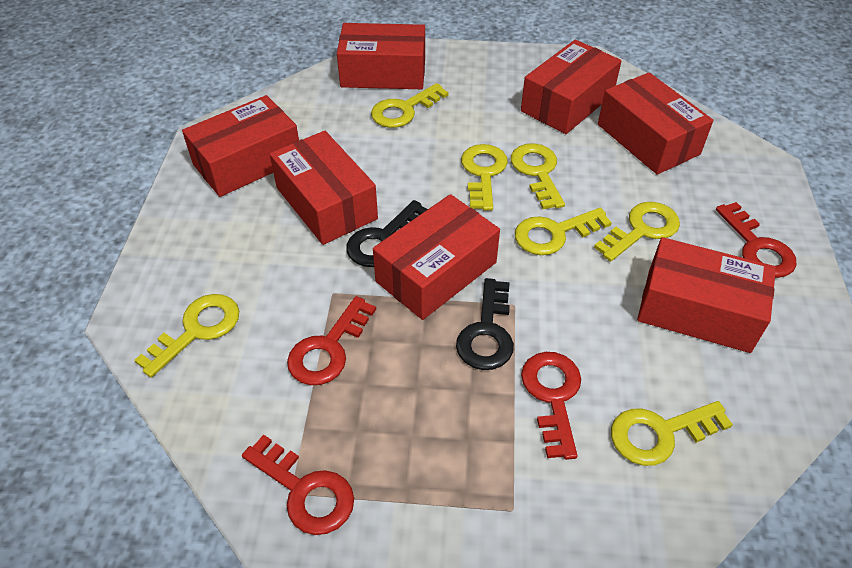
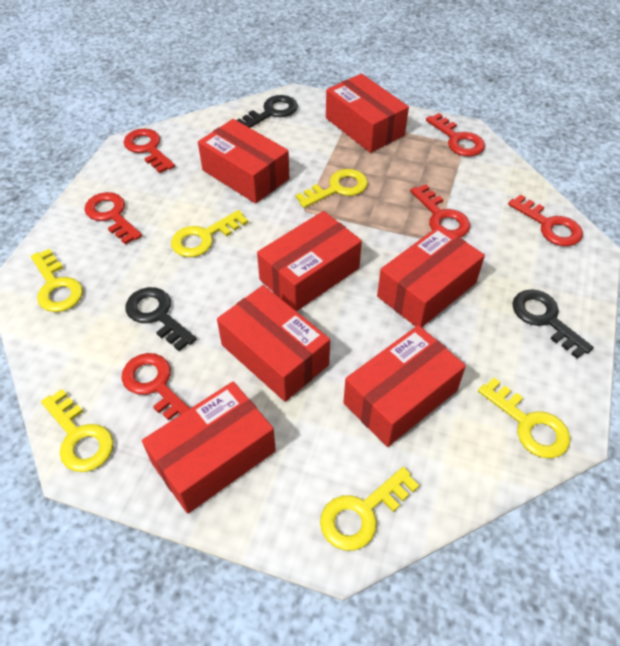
black key: 2 -> 3
red key: 4 -> 6
yellow key: 7 -> 6

